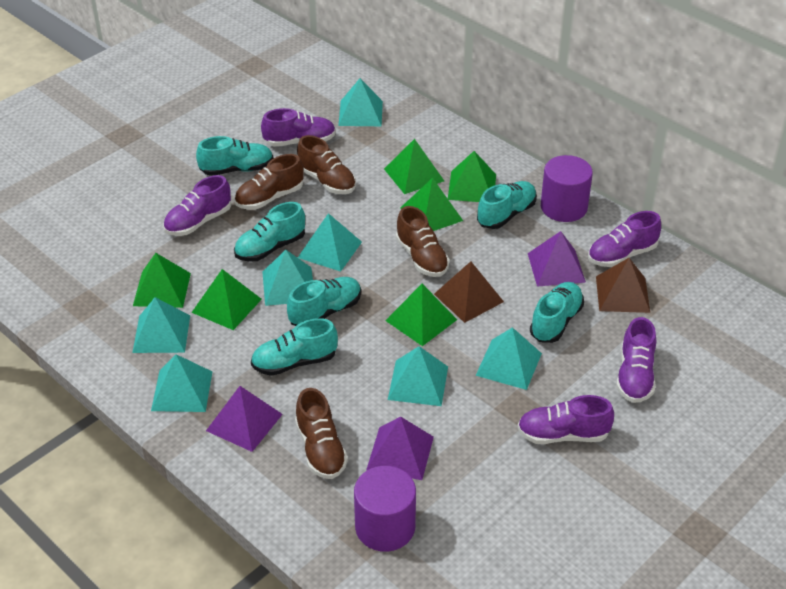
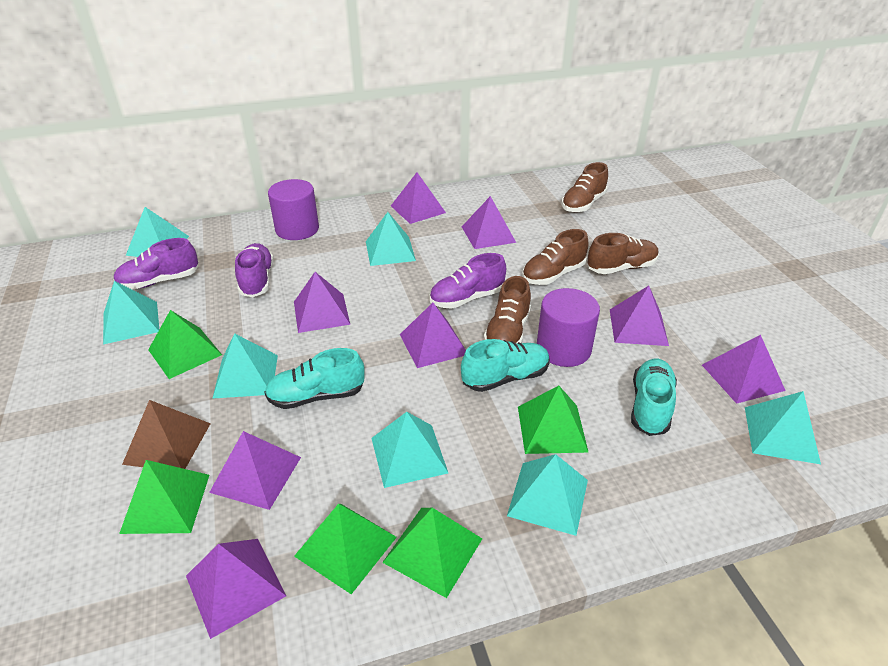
brown pyramid: 2 -> 1
green pyramid: 6 -> 5
purple pyramid: 3 -> 8
purple shoe: 5 -> 3
turquoise shoe: 6 -> 3

